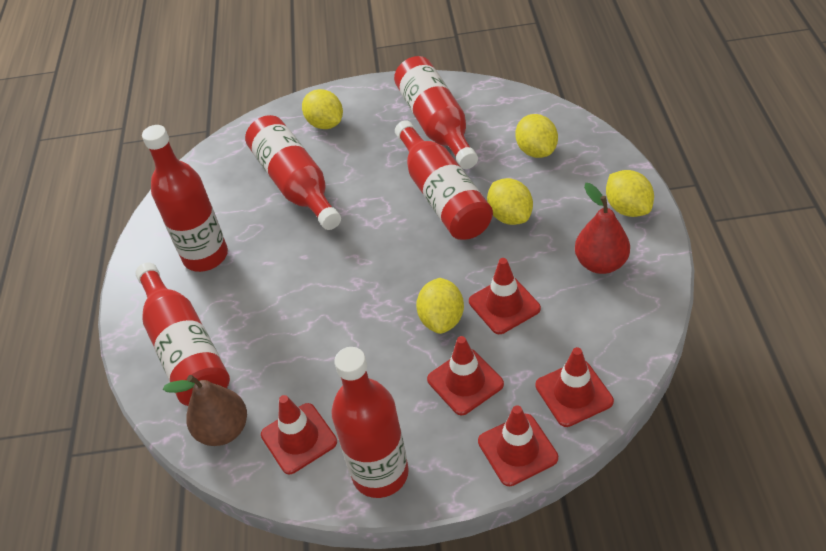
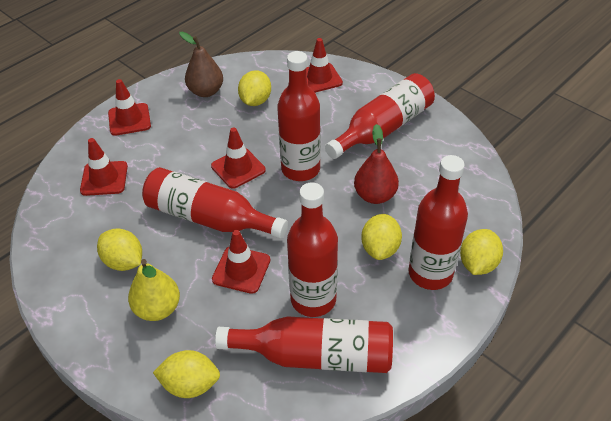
yellow pear: 0 -> 1

